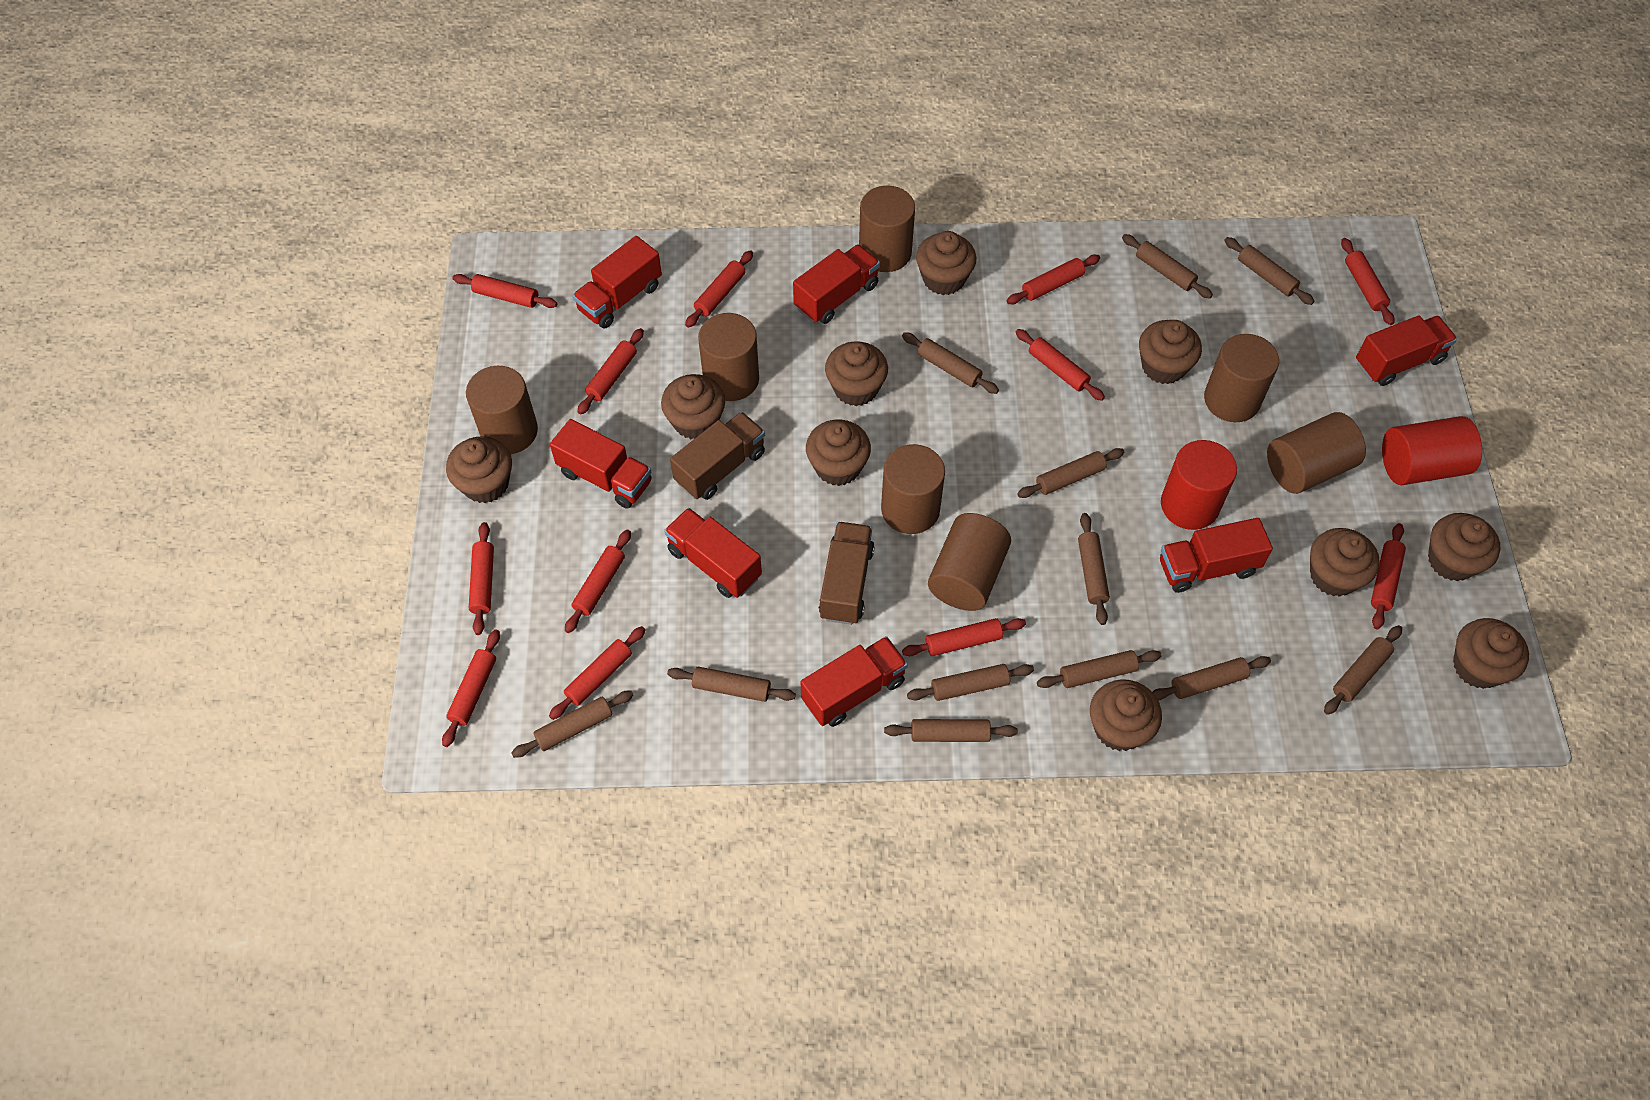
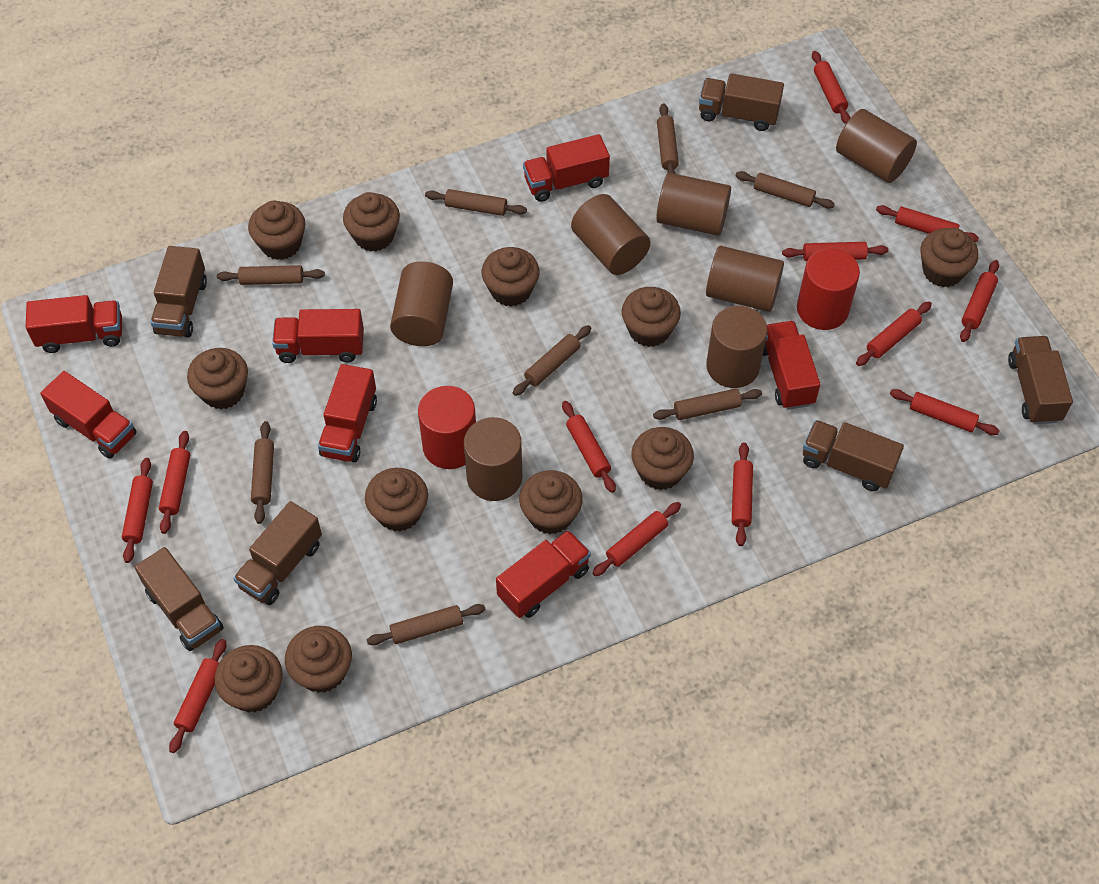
brown cupcake: 10 -> 11
brown rolling pin: 12 -> 8
brown truck: 2 -> 6

